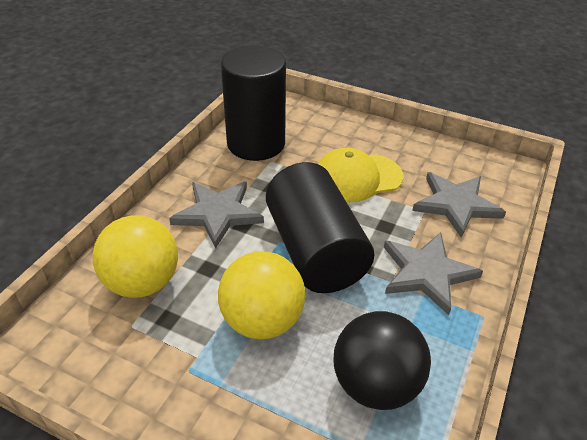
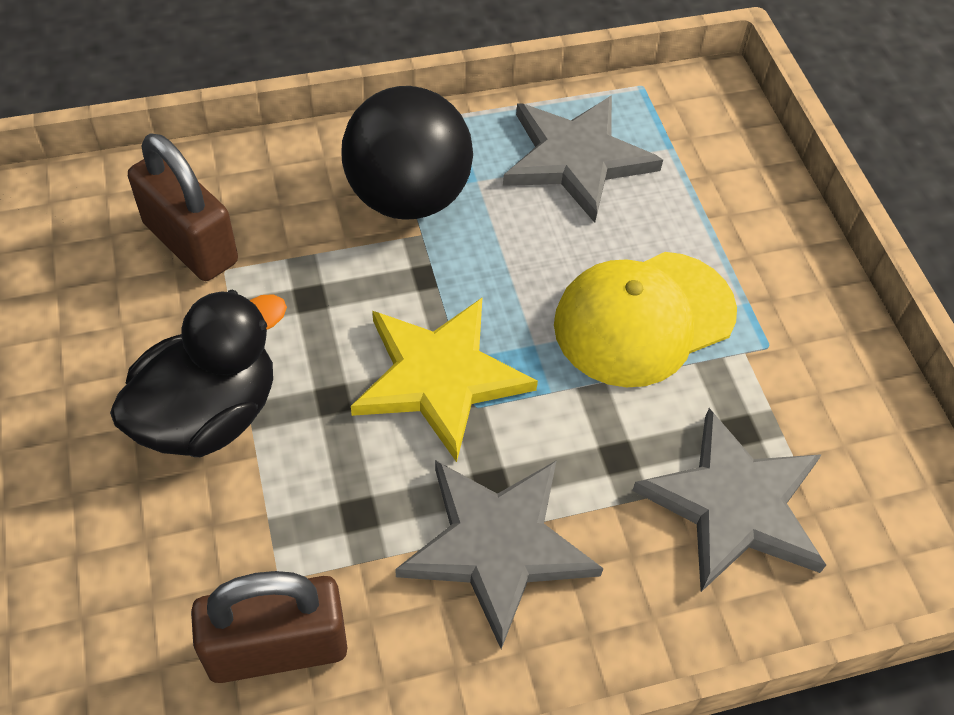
black cylinder: 2 -> 0
black duck: 0 -> 1
brown padlock: 0 -> 2
yellow ball: 2 -> 0
yellow star: 0 -> 1

